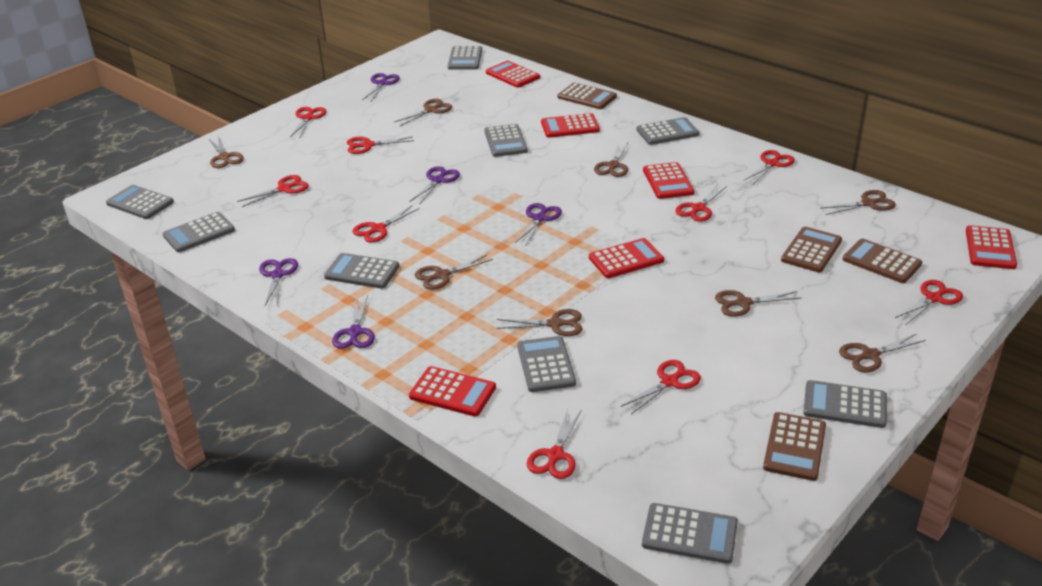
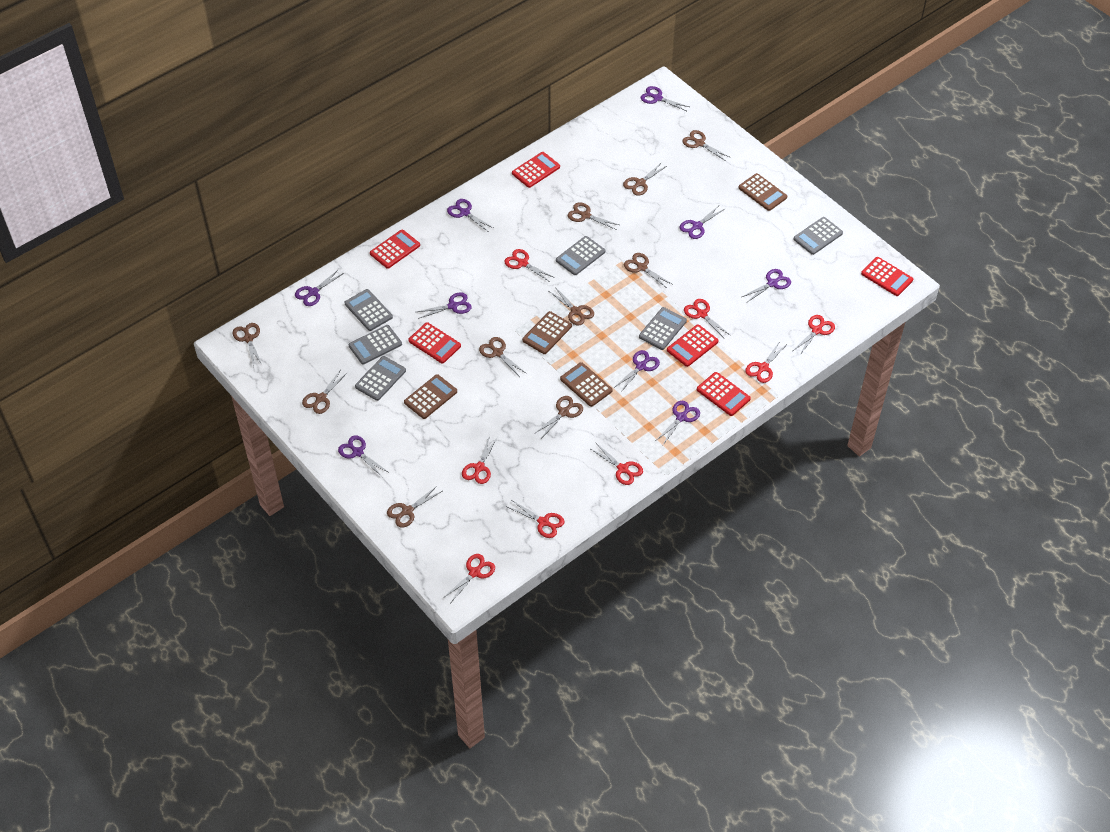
brown scissors: 8 -> 10
grey calculator: 9 -> 6
purple scissors: 5 -> 9
red scissors: 9 -> 8

